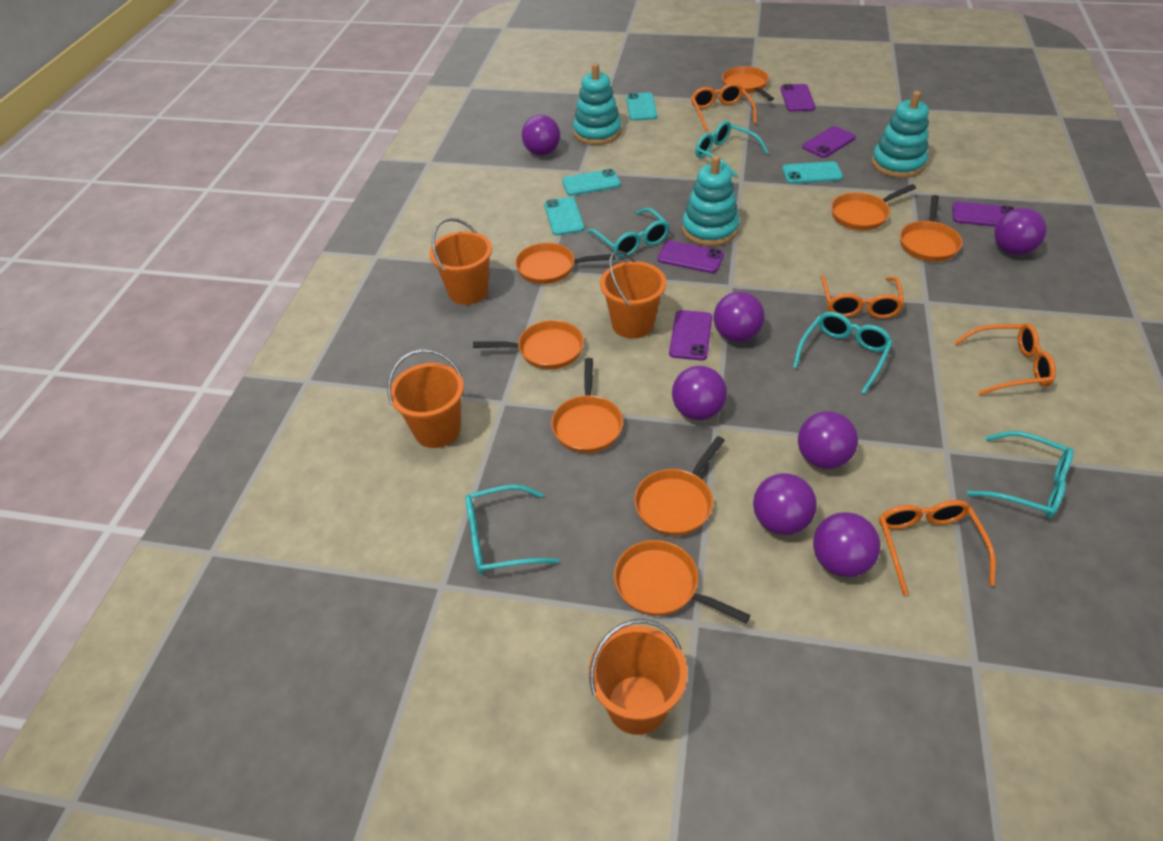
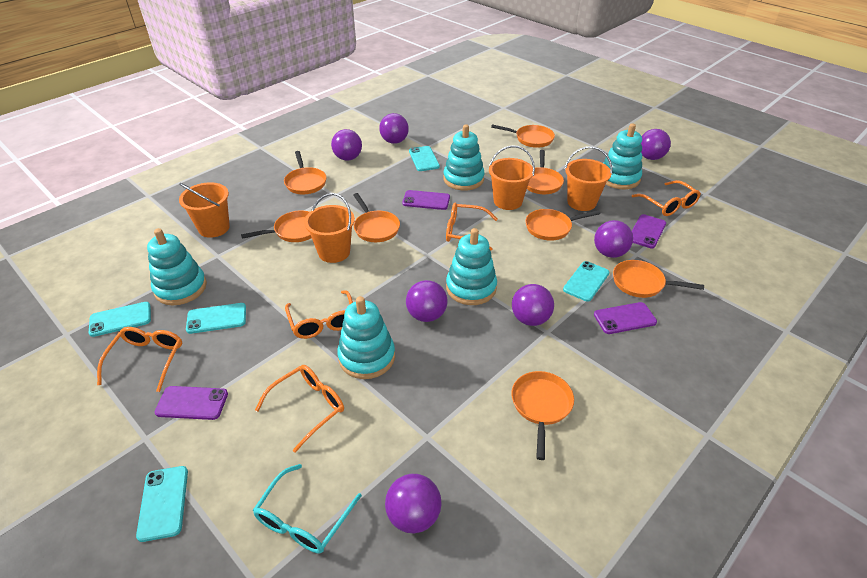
orange glasses: 4 -> 5
purple phone: 5 -> 4
turquoise glasses: 5 -> 1
turquoise phone: 4 -> 5
turquoise stacking toy: 3 -> 5

